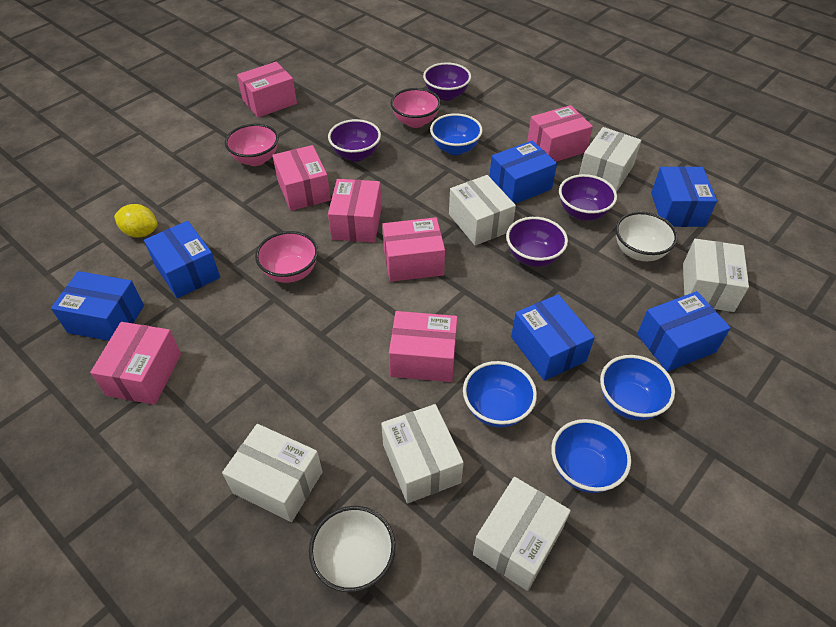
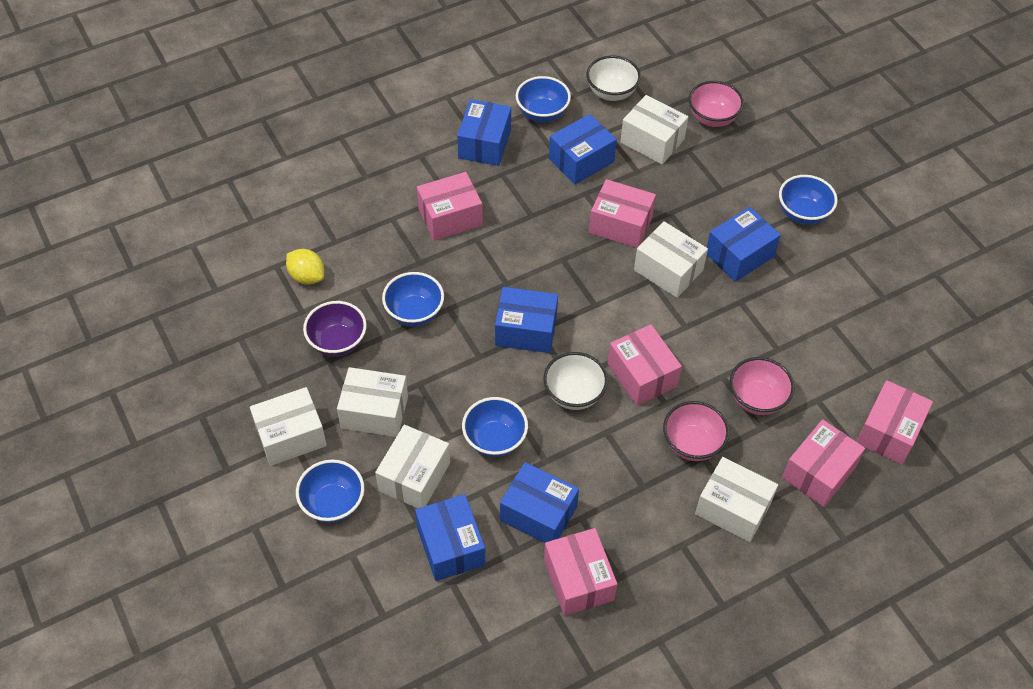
blue bowl: 4 -> 5
pink box: 7 -> 6
purple bowl: 4 -> 1

